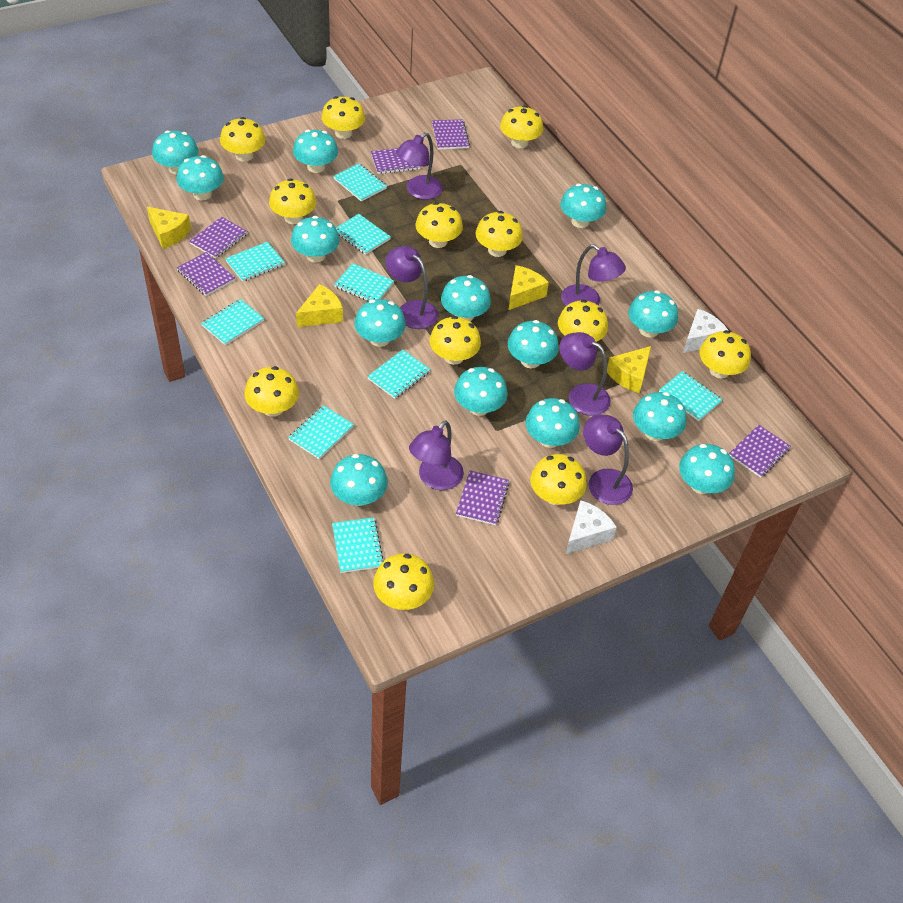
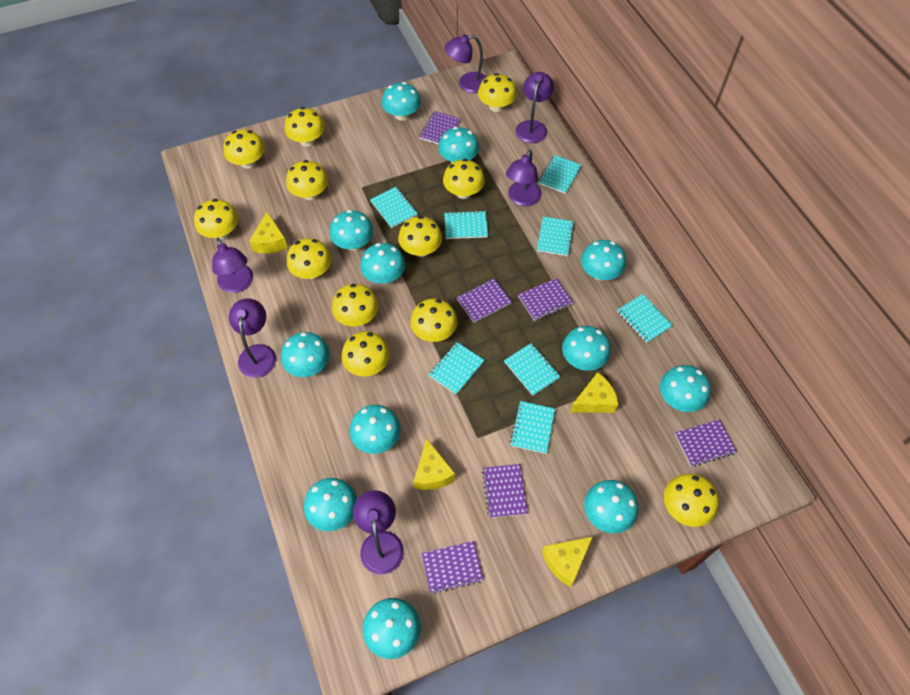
turquoise mushroom: 14 -> 12
turquoise notebook: 9 -> 8
white cheese: 2 -> 0

